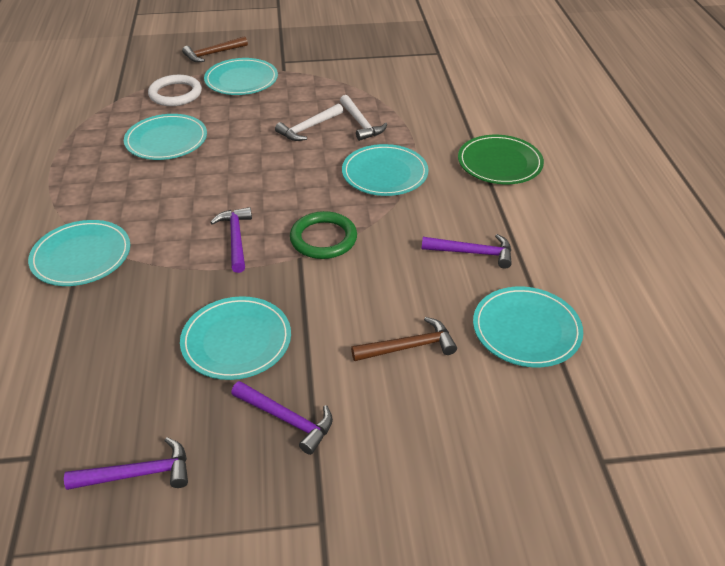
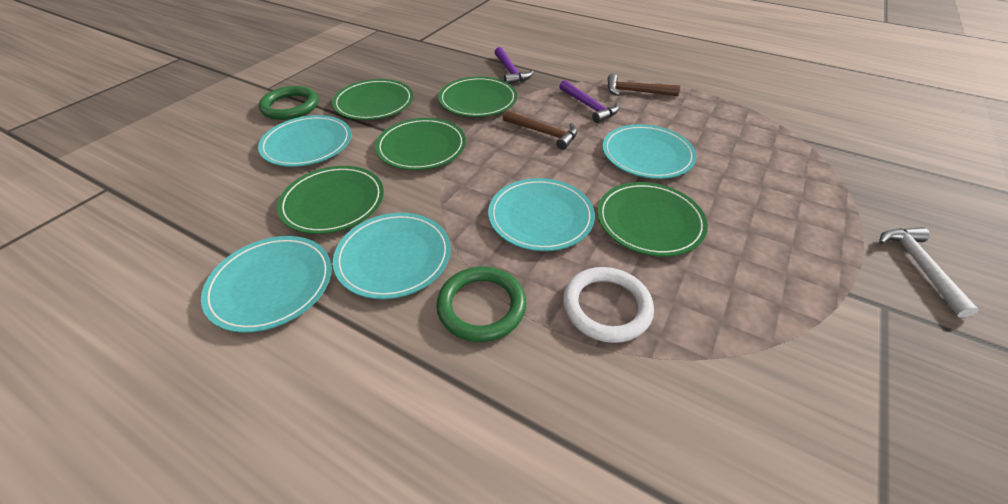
green plate: 1 -> 5
green ring: 1 -> 2
purple hammer: 4 -> 2
turquoise plate: 6 -> 5
white hammer: 2 -> 1

